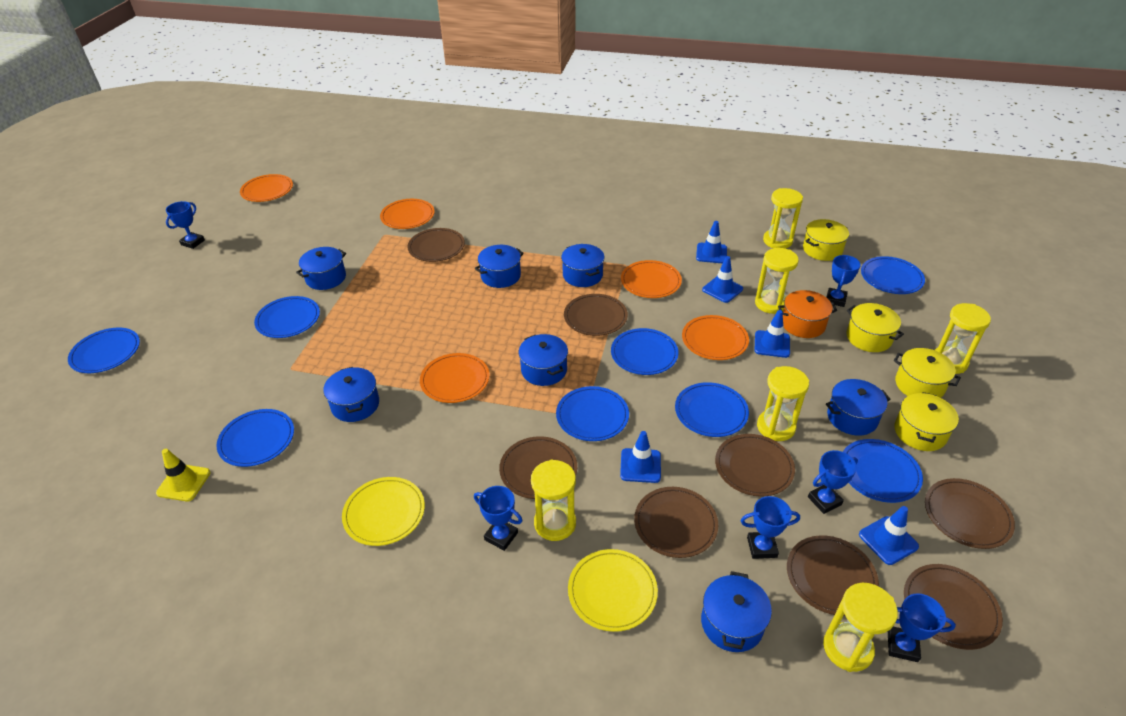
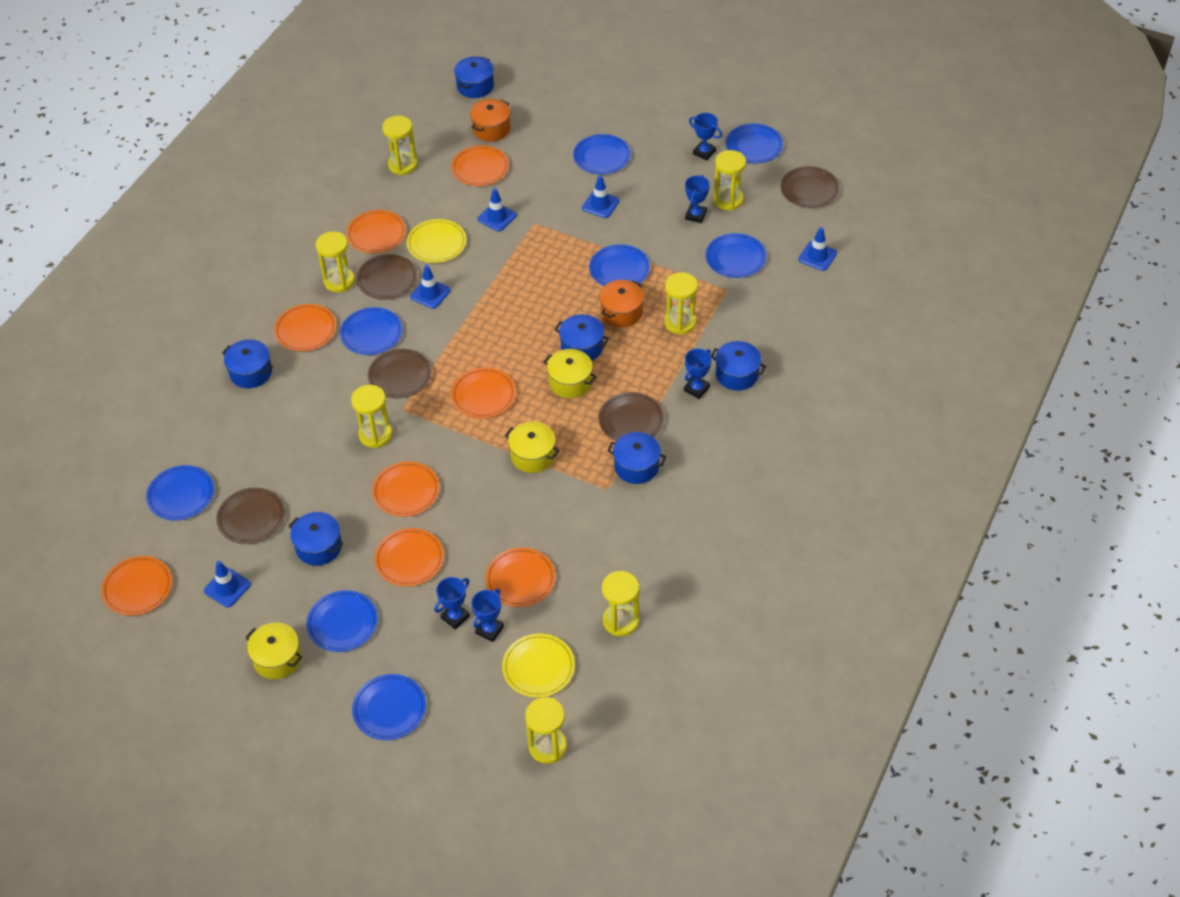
blue pot: 7 -> 6
blue trophy: 6 -> 5
brown plate: 8 -> 5
orange plate: 5 -> 8
orange pot: 1 -> 2
yellow hourglass: 6 -> 7
yellow pot: 4 -> 3
yellow traffic cone: 1 -> 0

